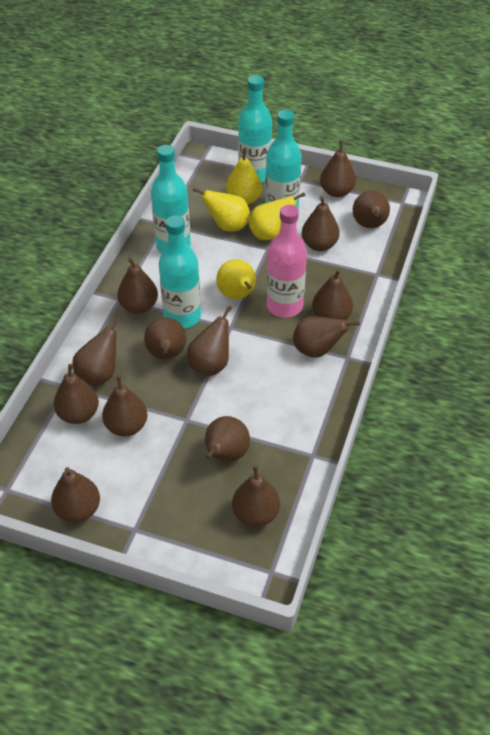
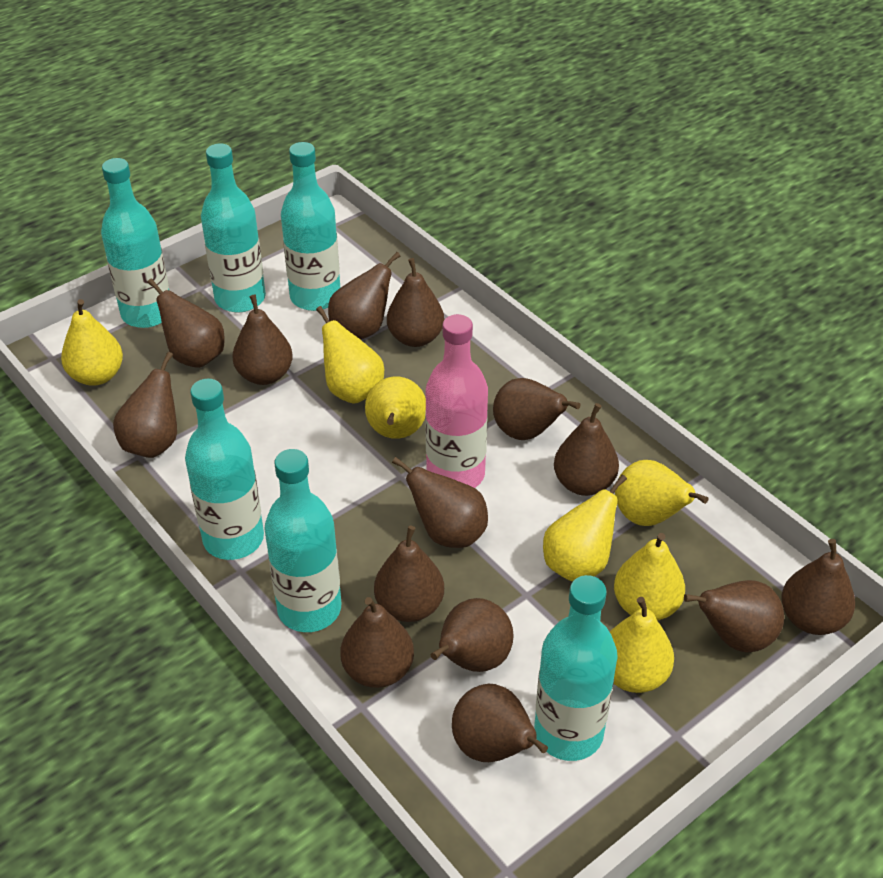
turquoise bottle: 4 -> 6
yellow pear: 4 -> 7

